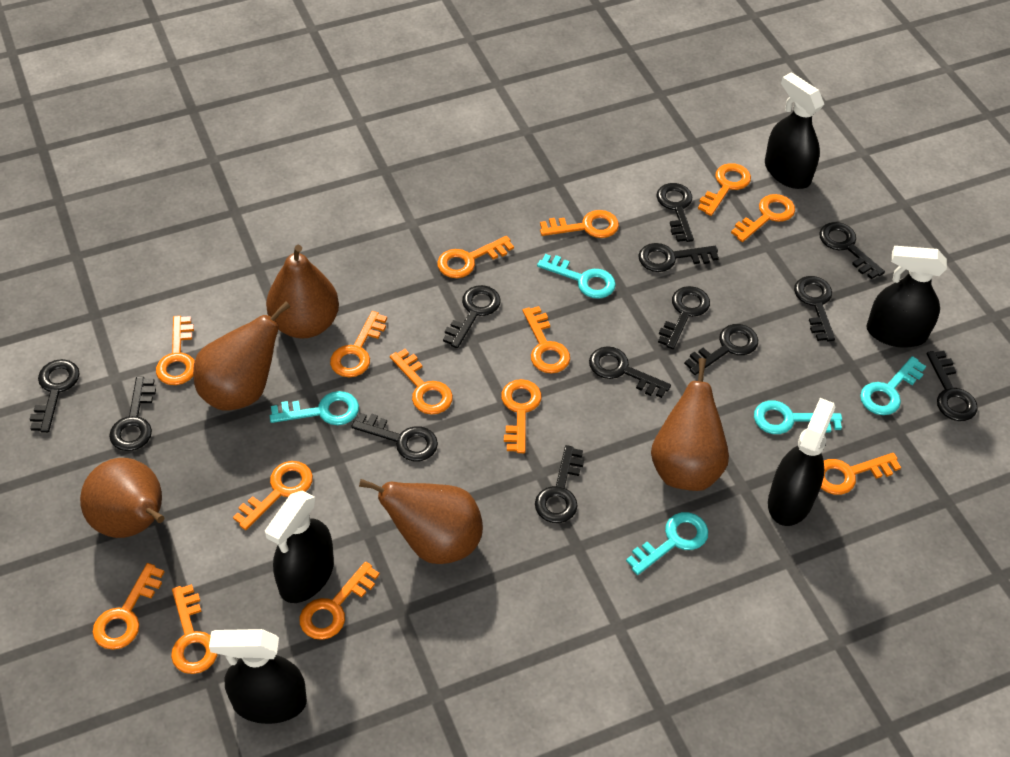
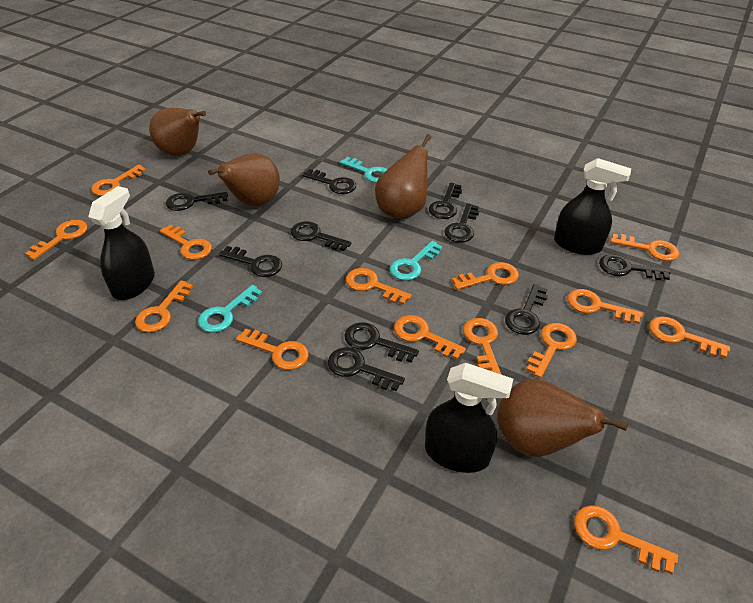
black key: 13 -> 10
black spray bottle: 5 -> 3
brown pear: 5 -> 4
turquoise key: 5 -> 3

